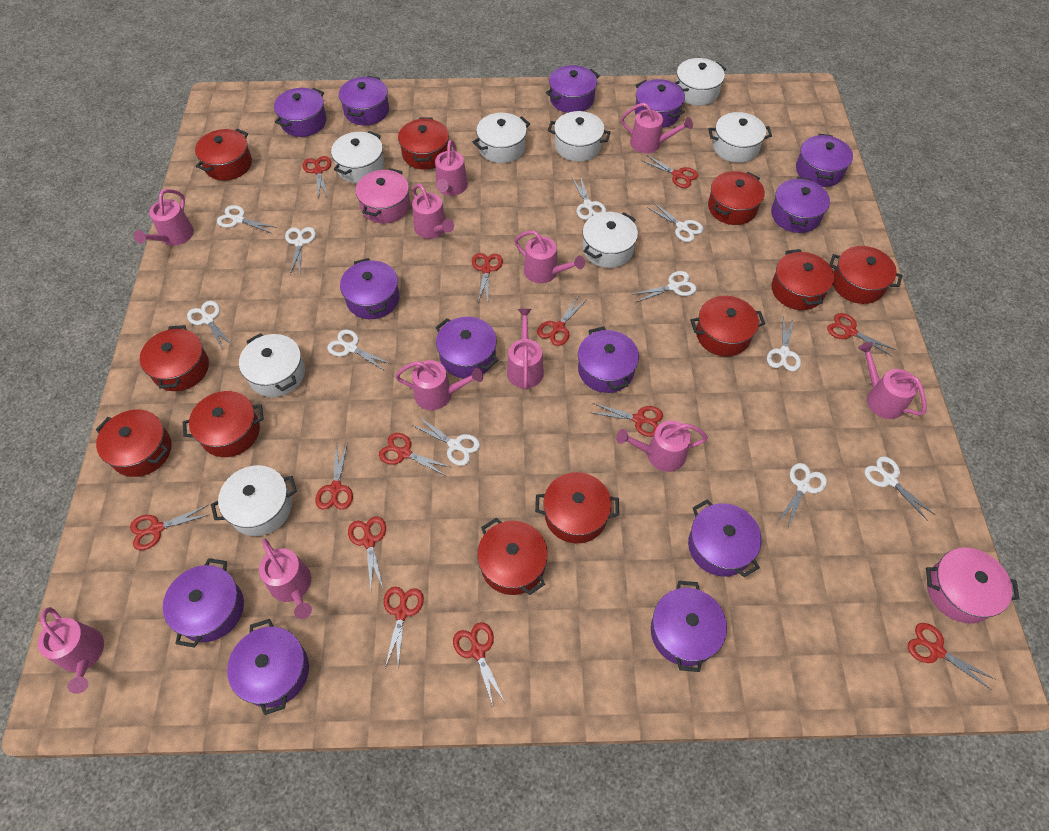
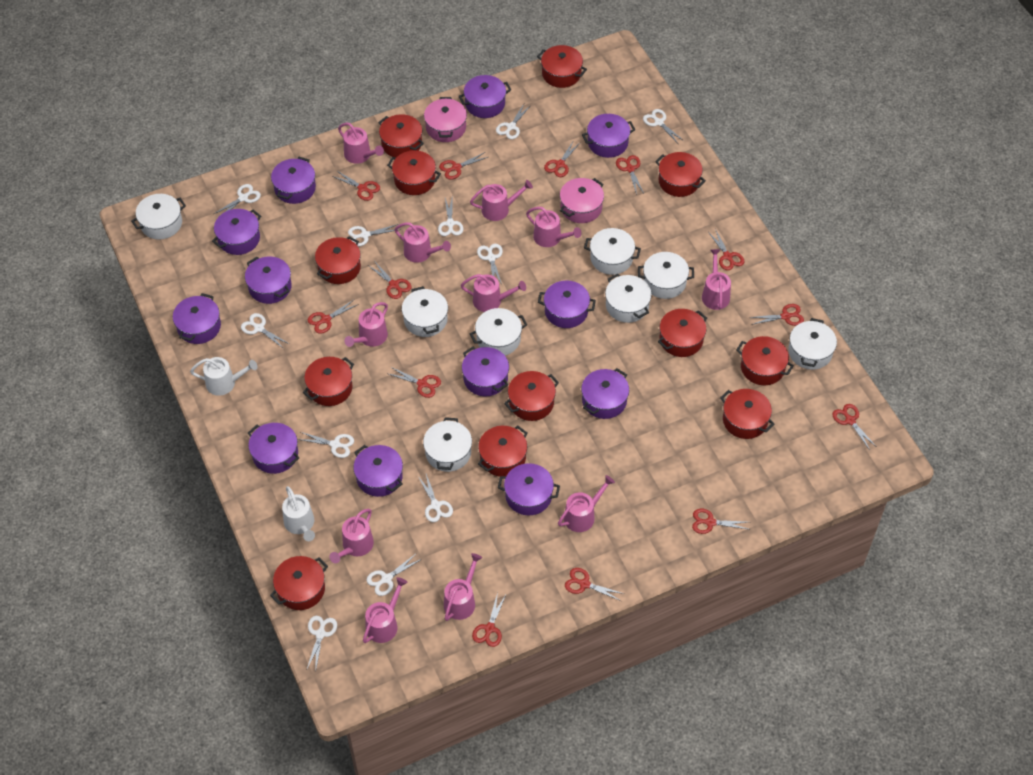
purple pot: 13 -> 12
red pot: 11 -> 12
white watering can: 0 -> 2

